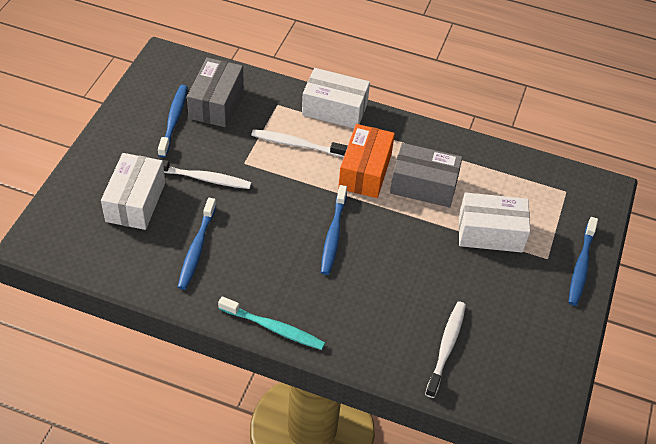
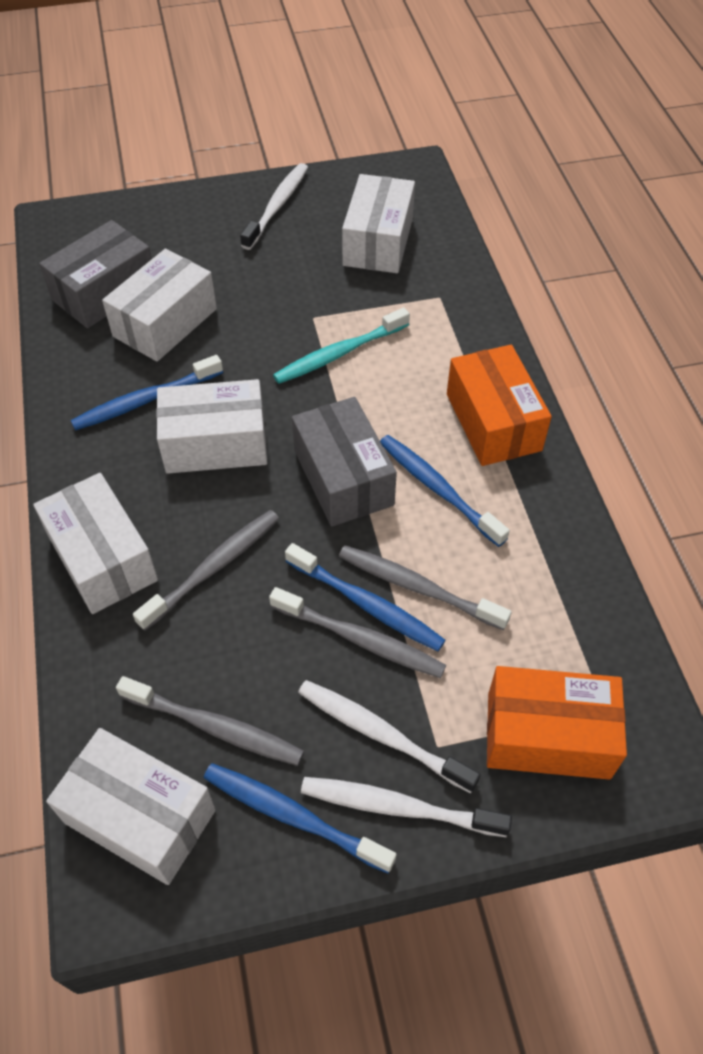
grey toothbrush: 0 -> 4
orange box: 1 -> 2
white box: 3 -> 5

